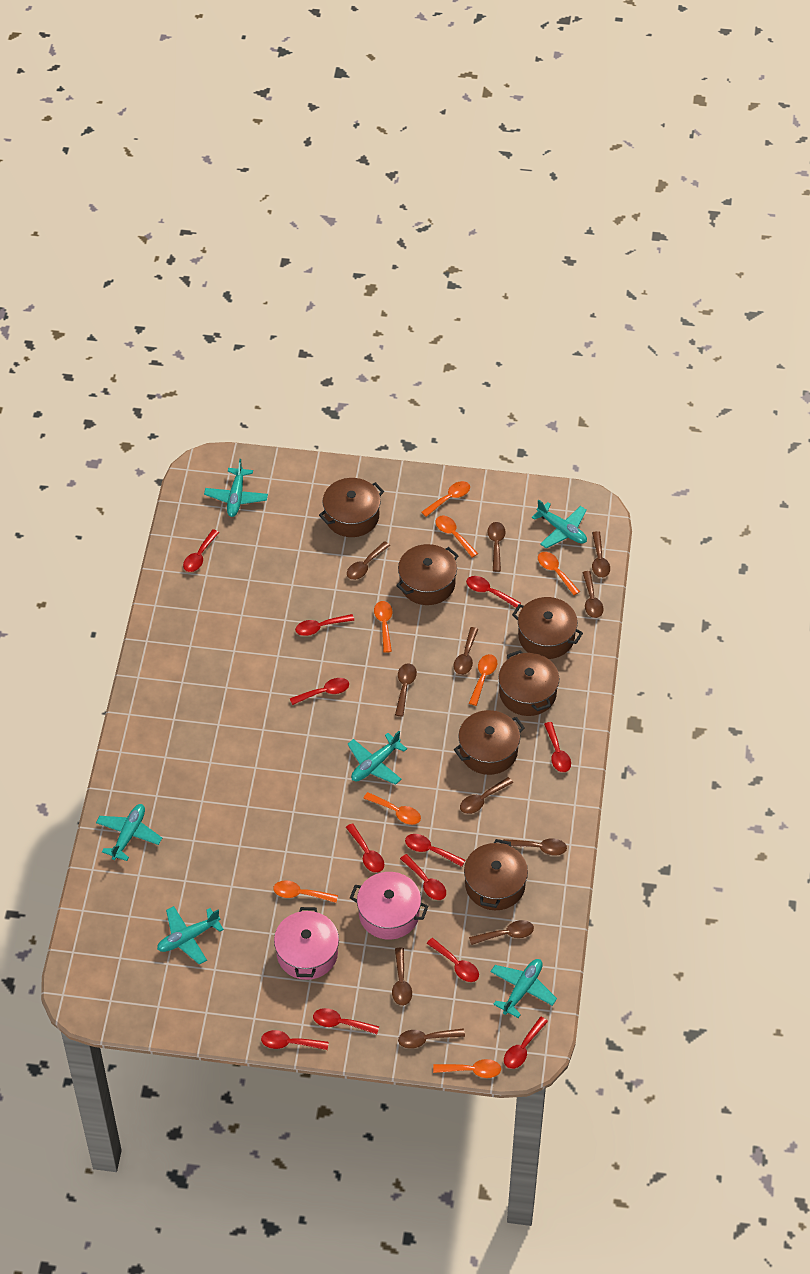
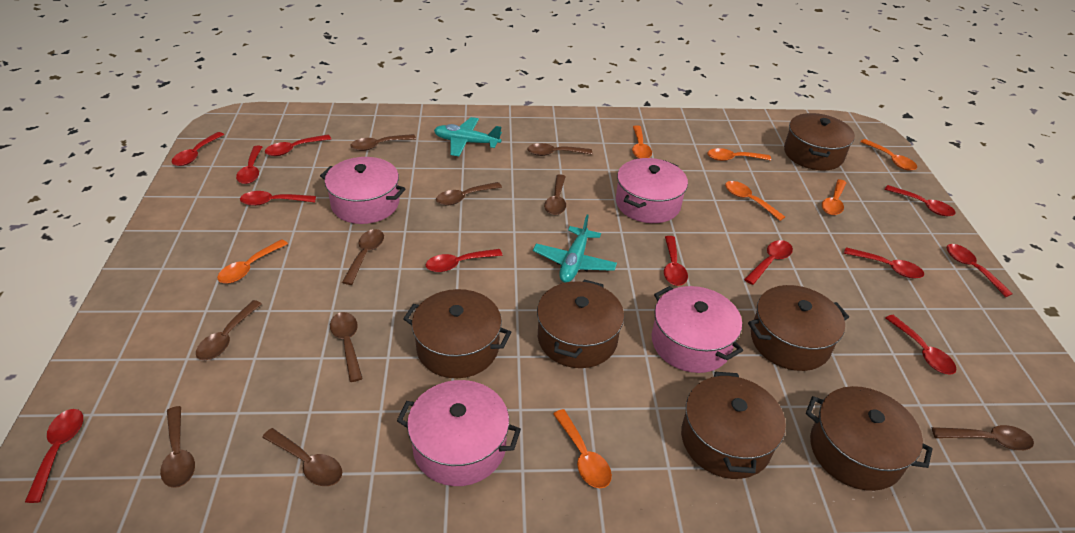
brown spoon: 11 -> 10
orange spoon: 8 -> 7
pink pot: 2 -> 4
turquoise plane: 6 -> 2

